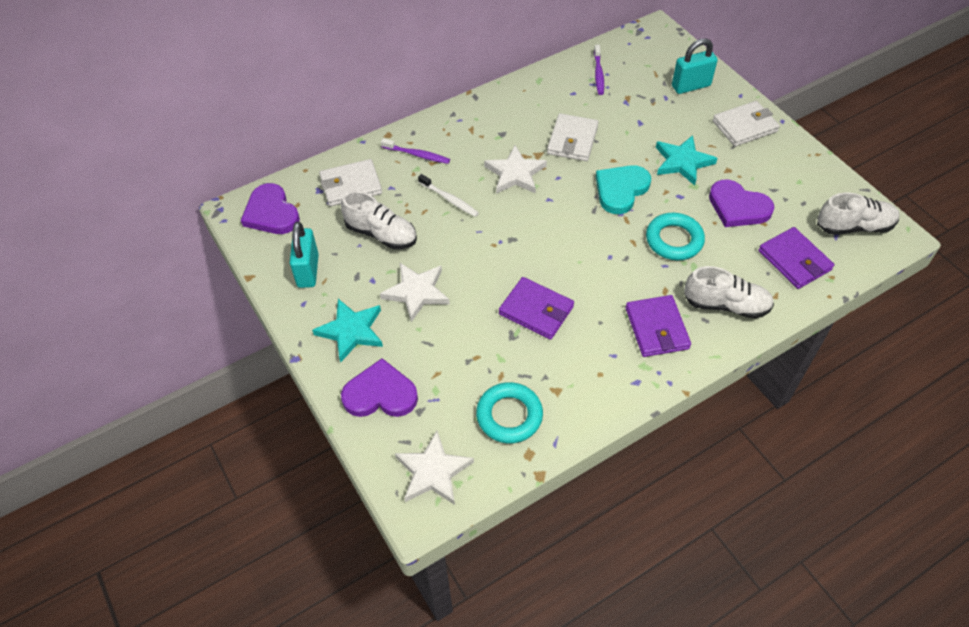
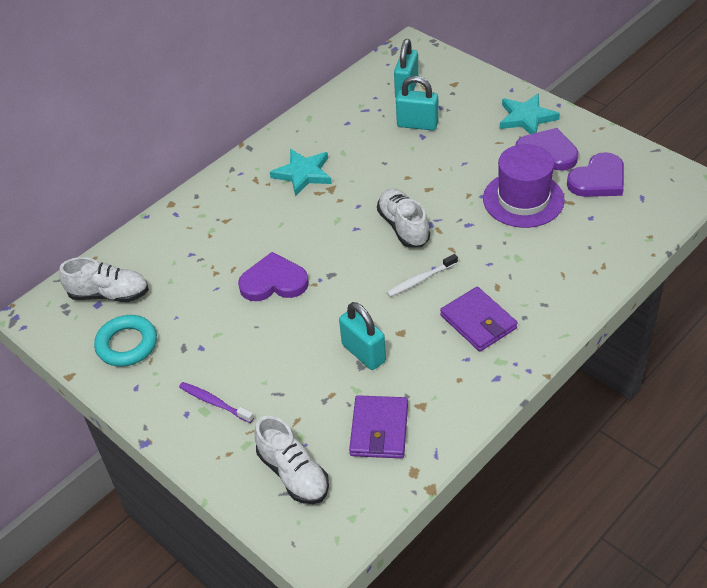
purple hat: 0 -> 1
purple toothbrush: 2 -> 1
purple wallet: 3 -> 2
turquoise heart: 1 -> 0
turquoise padlock: 2 -> 3
turquoise ring: 2 -> 1
white star: 3 -> 0
white wallet: 3 -> 0

